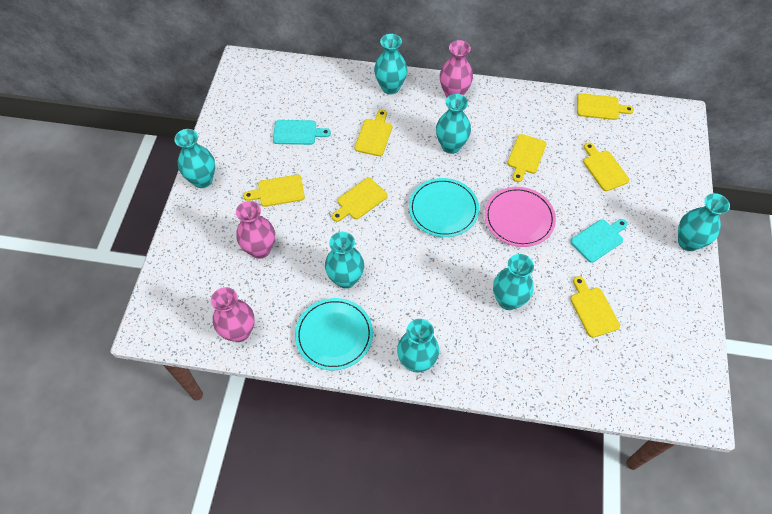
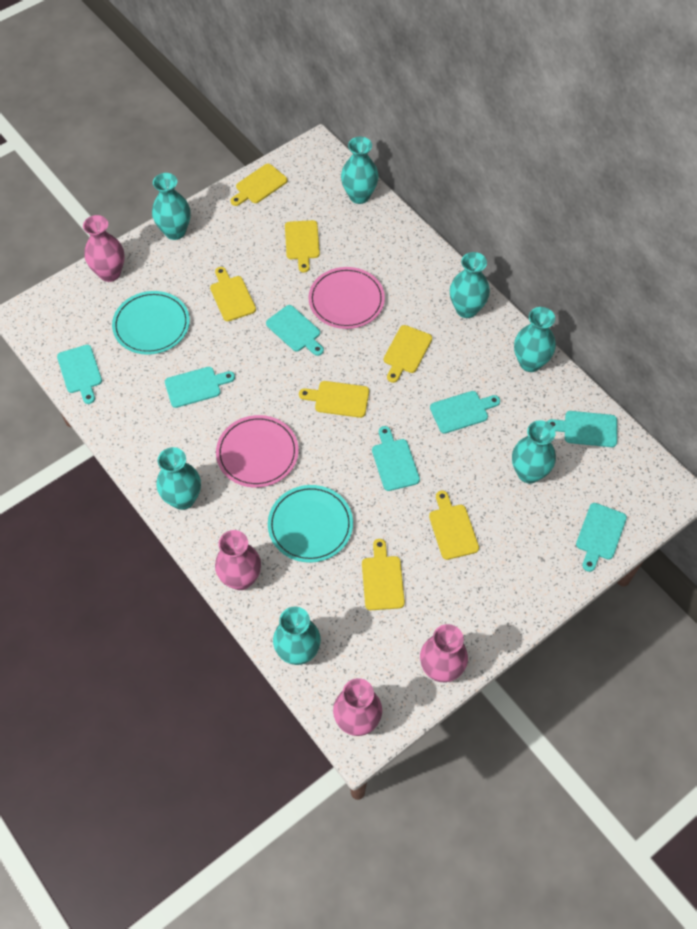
pink plate: 1 -> 2
pink vase: 3 -> 4
turquoise cutting board: 2 -> 7

